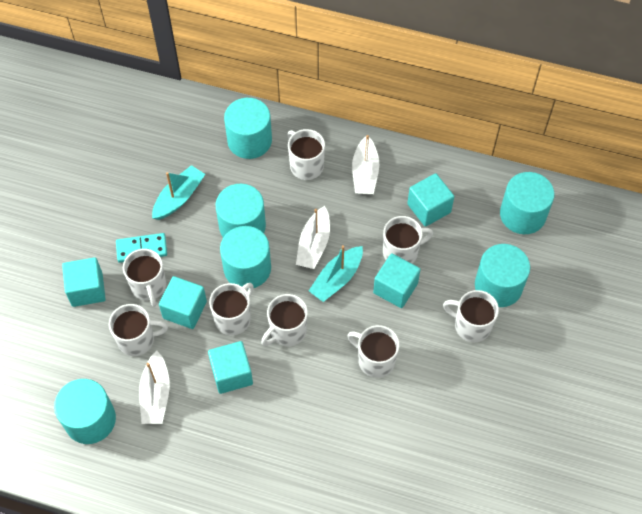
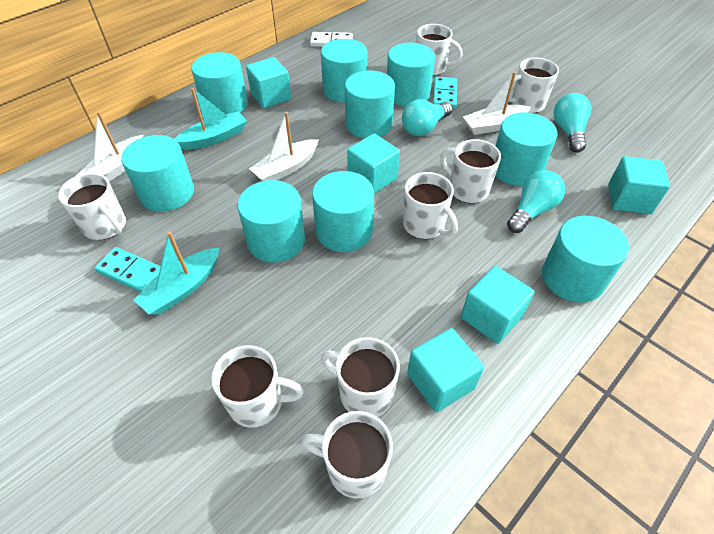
turquoise cylinder: 6 -> 9
turquoise domino: 1 -> 2
turquoise light bulb: 0 -> 3
white domino: 0 -> 1

